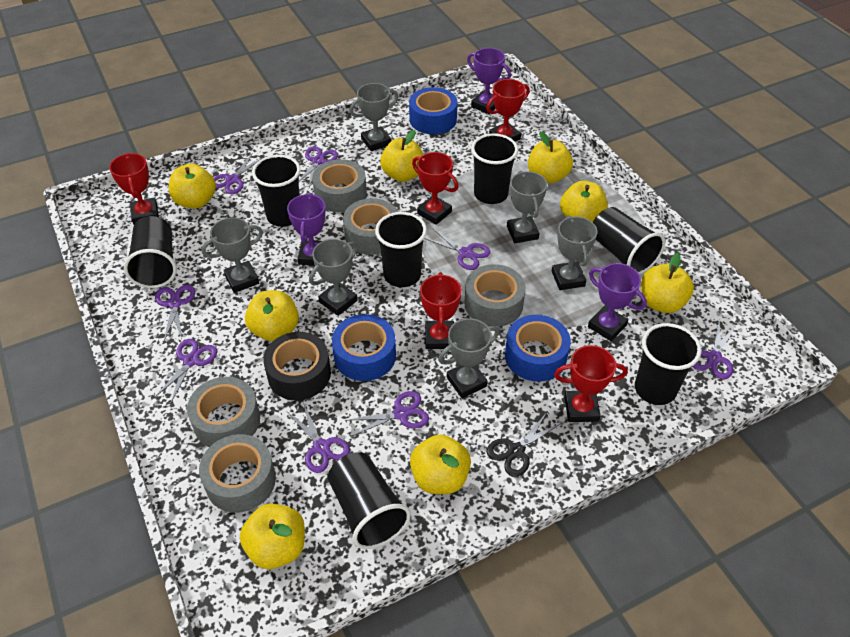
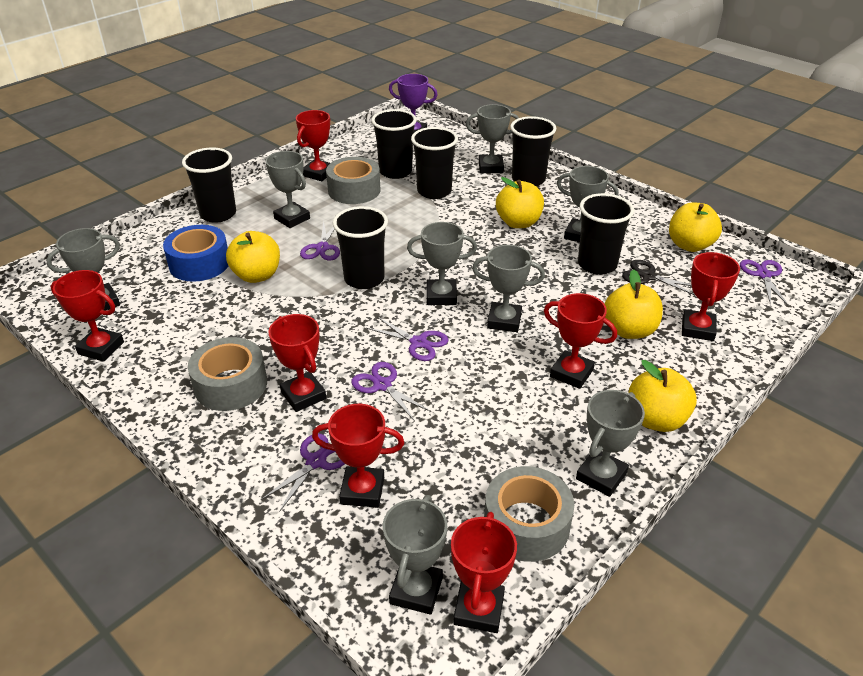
black cup: 7 -> 6
black tape: 1 -> 0
blue tape: 3 -> 1
grey tape: 5 -> 3
grey trophy: 6 -> 8
purple scissors: 8 -> 5
purple trophy: 3 -> 1
red trophy: 5 -> 7
yellow apple: 8 -> 5

